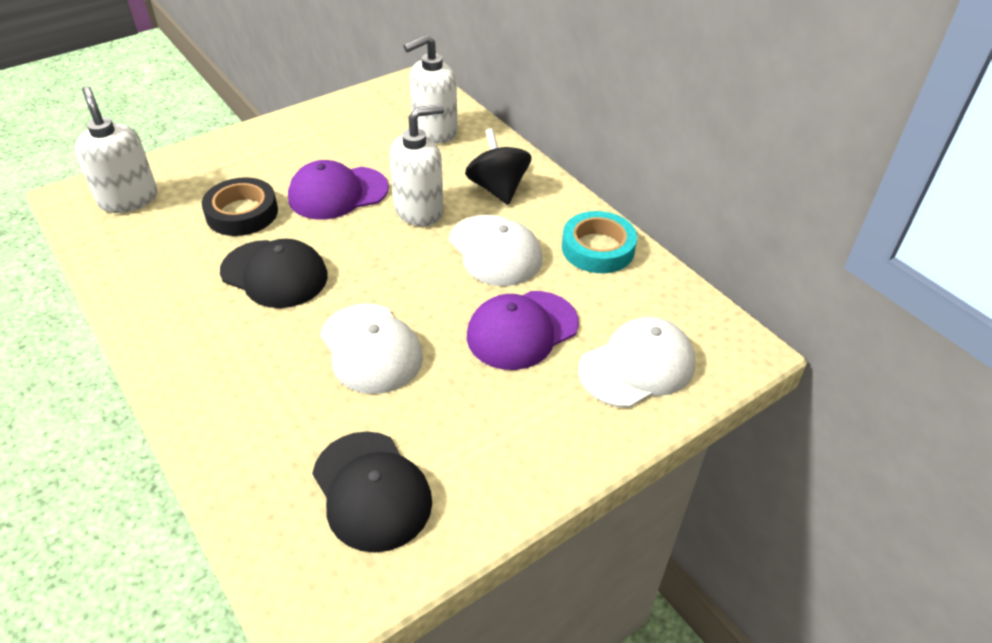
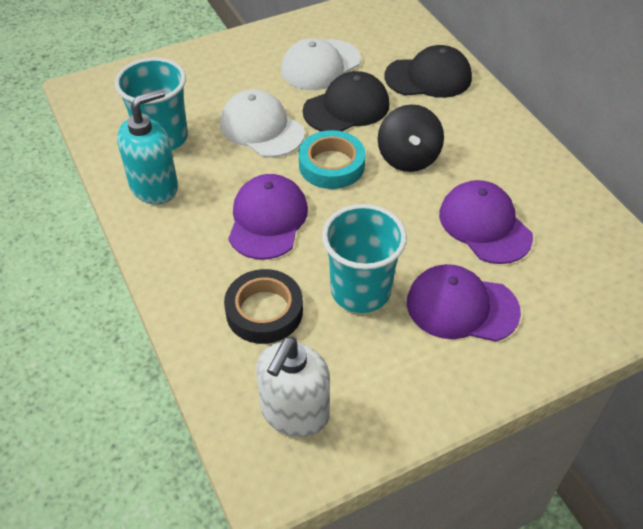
purple cap: 2 -> 3
turquoise cup: 0 -> 2
turquoise soap dispenser: 0 -> 1
white cap: 3 -> 2
white soap dispenser: 3 -> 1

